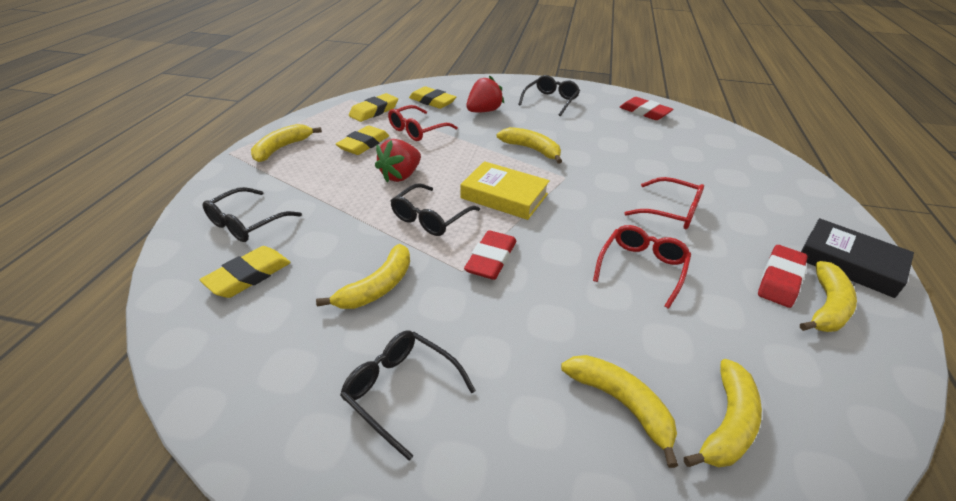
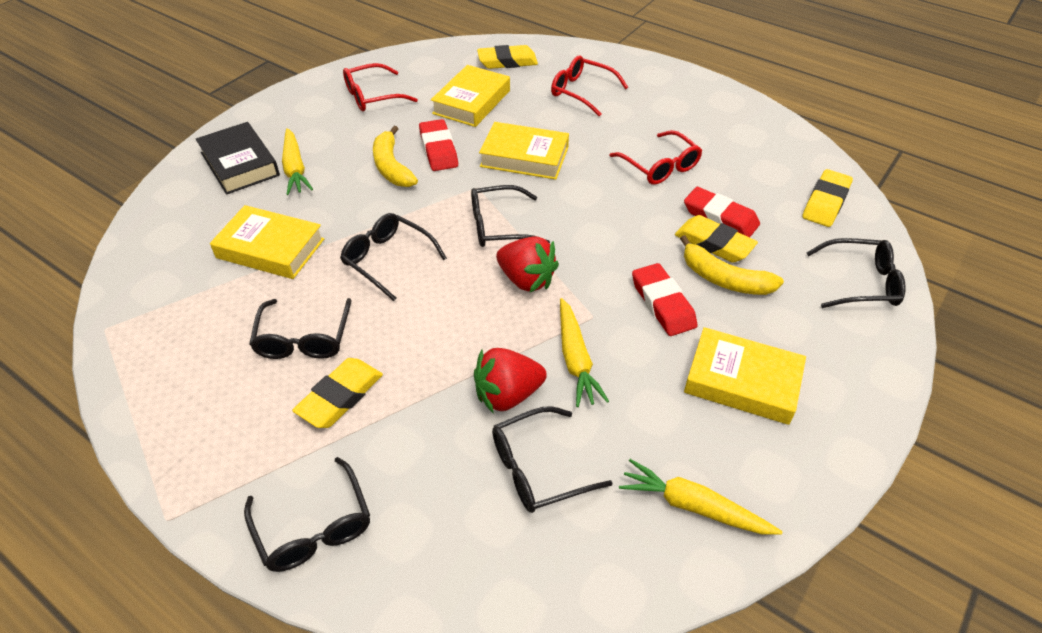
black glasses: 4 -> 6
yellow banana: 6 -> 2
yellow book: 1 -> 4
yellow carrot: 0 -> 3

